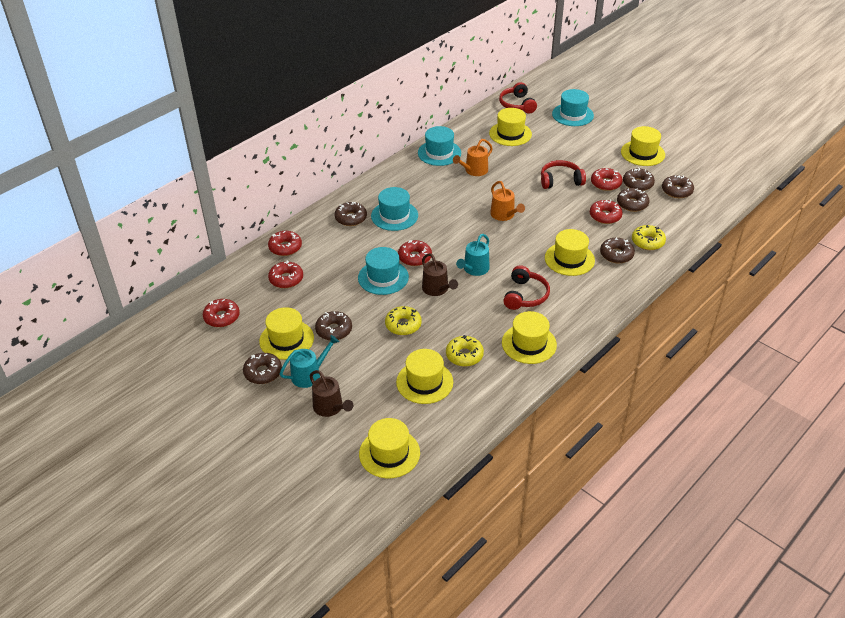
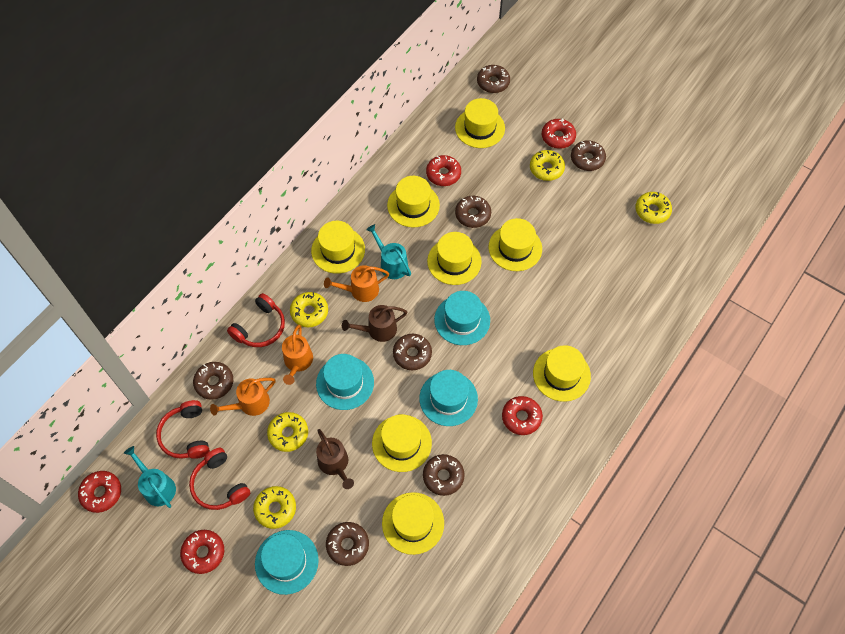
orange watering can: 2 -> 3
red donut: 6 -> 5
yellow donut: 3 -> 5
yellow hat: 7 -> 8

